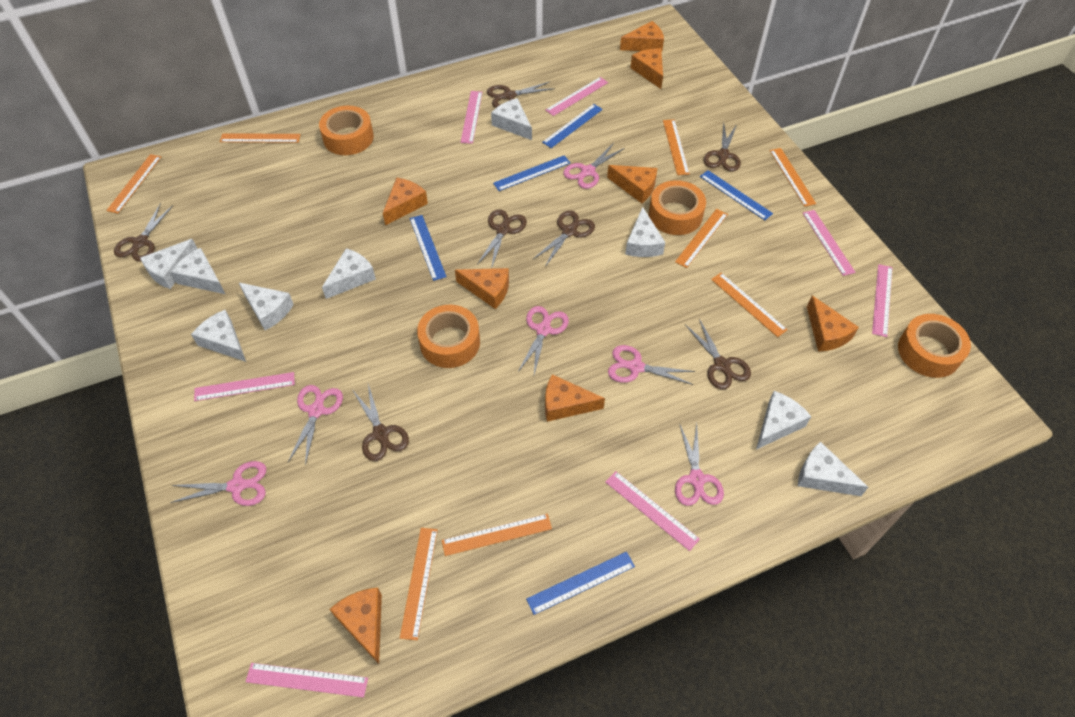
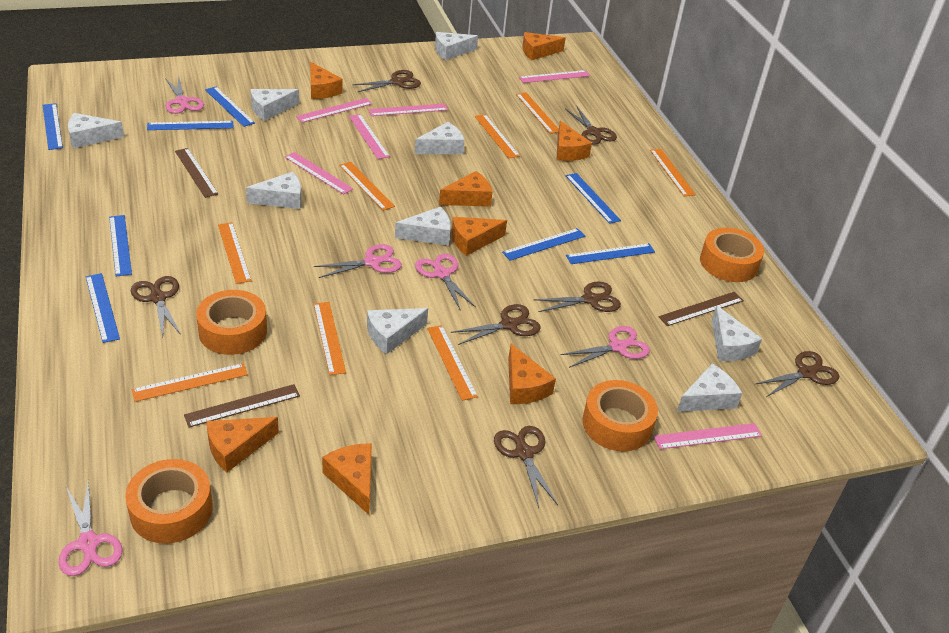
blue ruler: 5 -> 8
brown ruler: 0 -> 3
pink ruler: 7 -> 6
pink scissors: 6 -> 5

